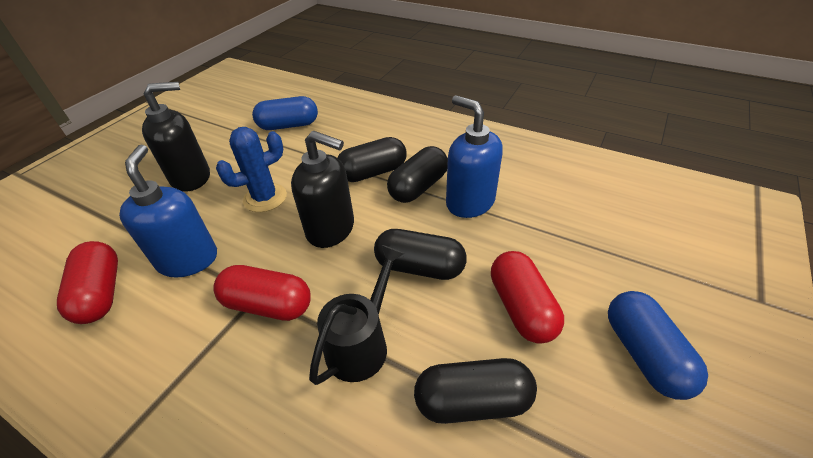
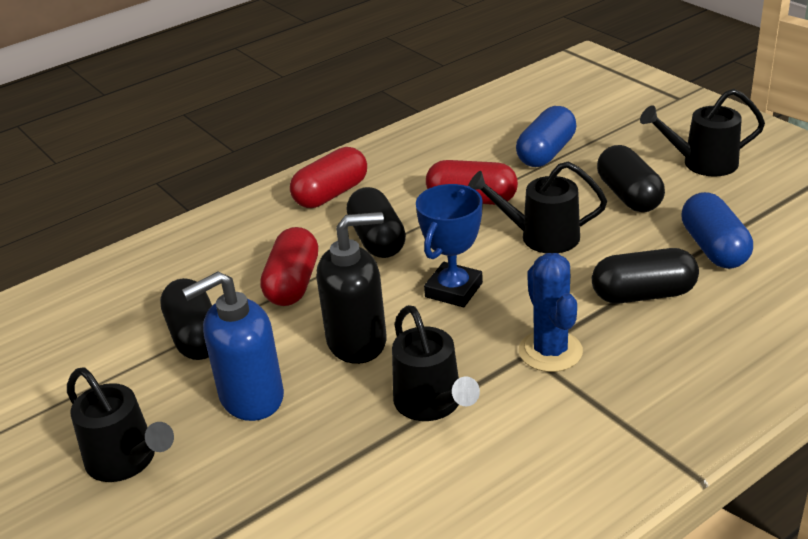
black soap dispenser: 2 -> 1
black watering can: 1 -> 4
blue soap dispenser: 2 -> 1
blue trophy: 0 -> 1

